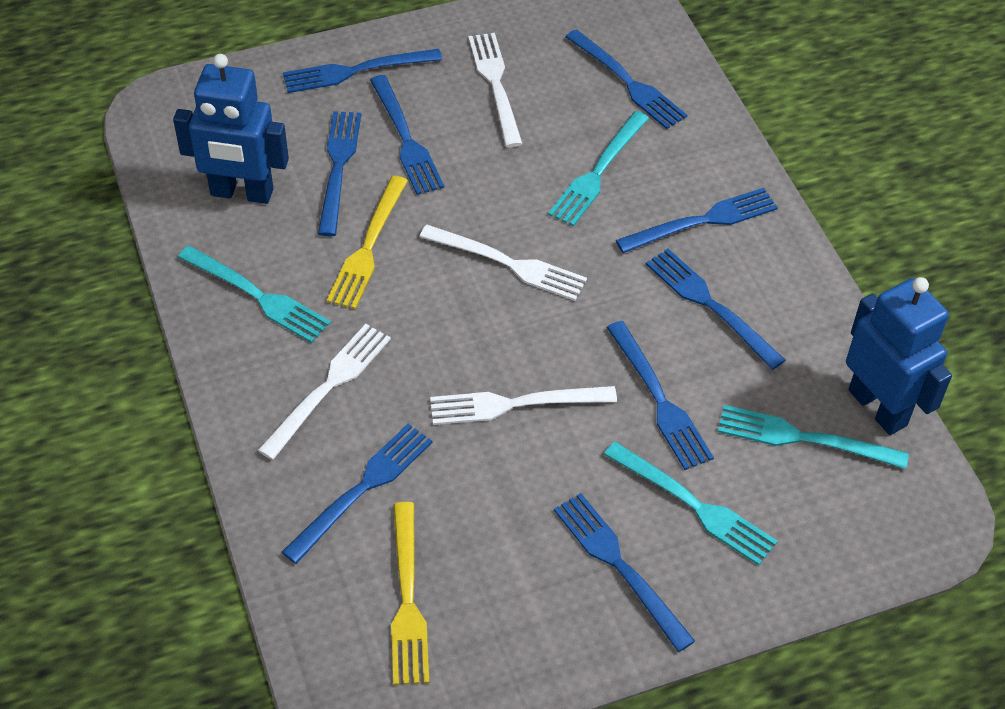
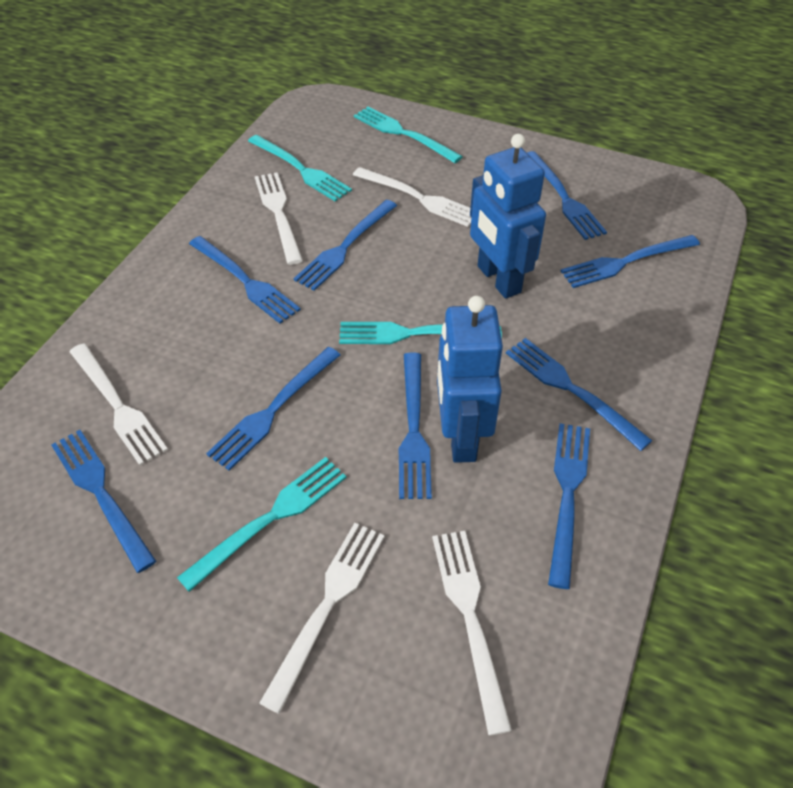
white fork: 4 -> 5
yellow fork: 2 -> 0

